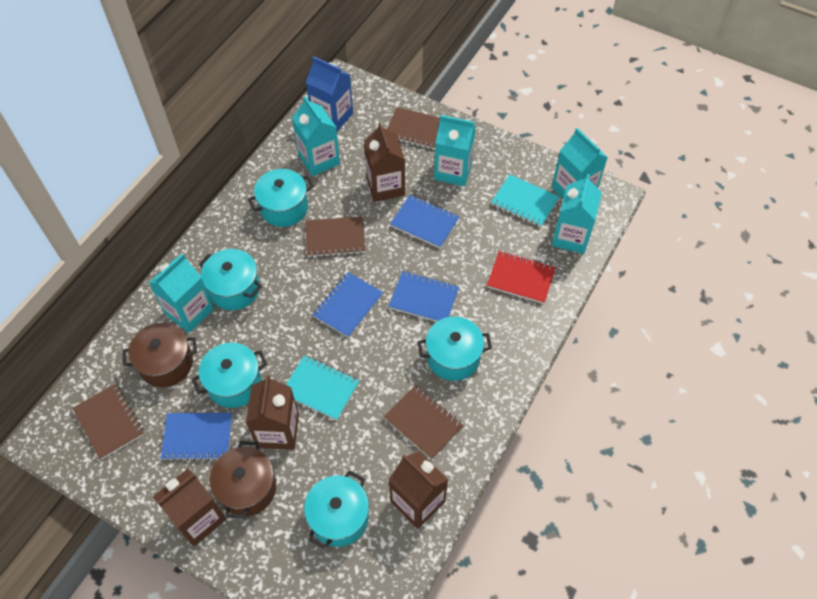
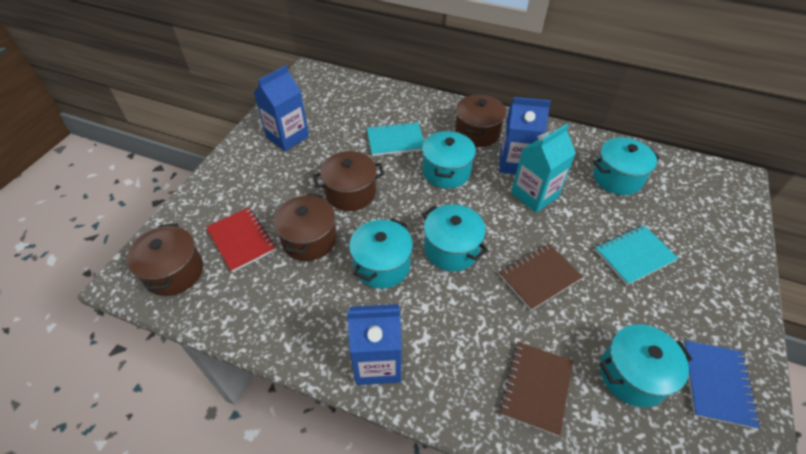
blue carton: 1 -> 3
blue notebook: 4 -> 1
brown carton: 4 -> 0
brown notebook: 4 -> 2
brown pot: 2 -> 4
turquoise carton: 5 -> 1

